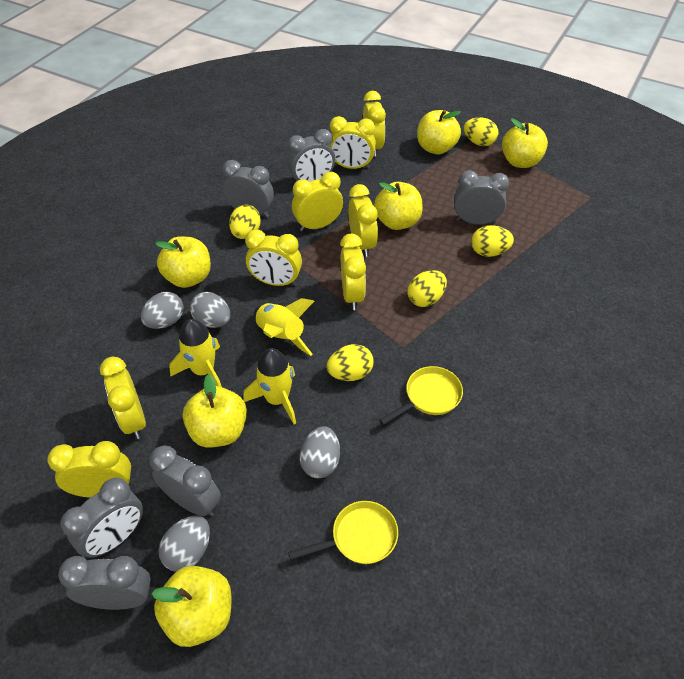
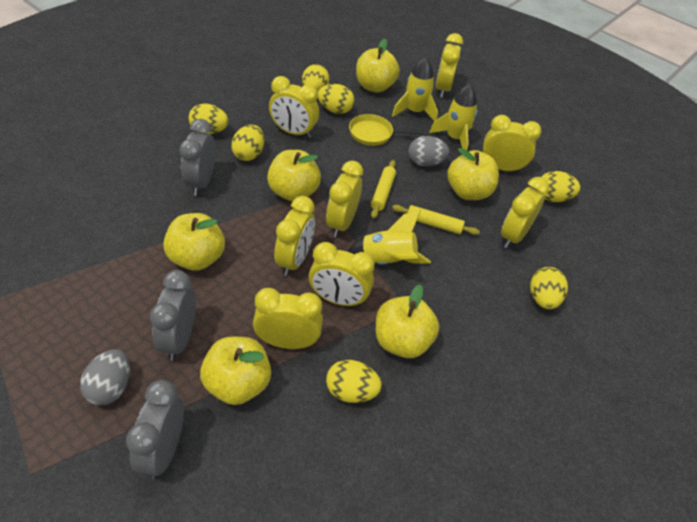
grey clock: 6 -> 3
grey egg: 4 -> 2
yellow egg: 5 -> 7
yellow pan: 2 -> 1
yellow rolling pin: 0 -> 2

